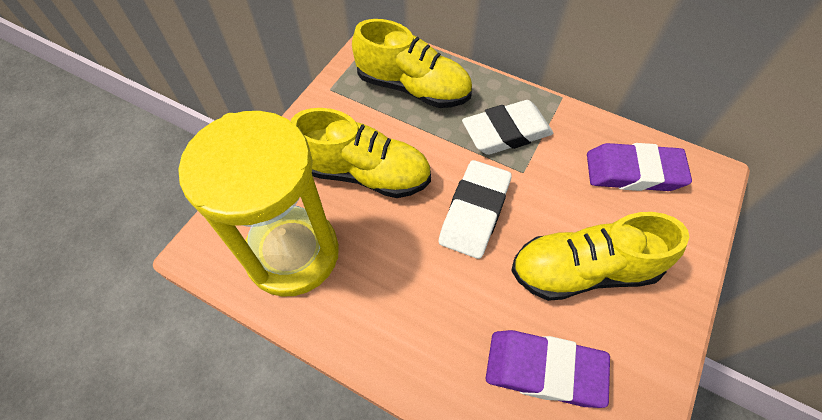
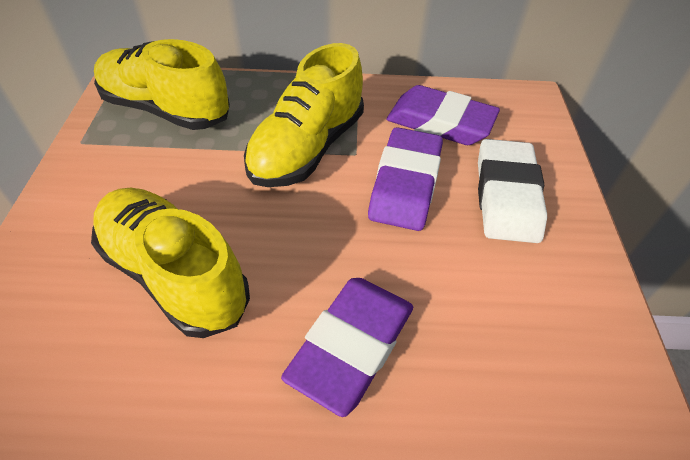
purple eraser: 2 -> 3
white eraser: 2 -> 1
yellow hourglass: 1 -> 0

